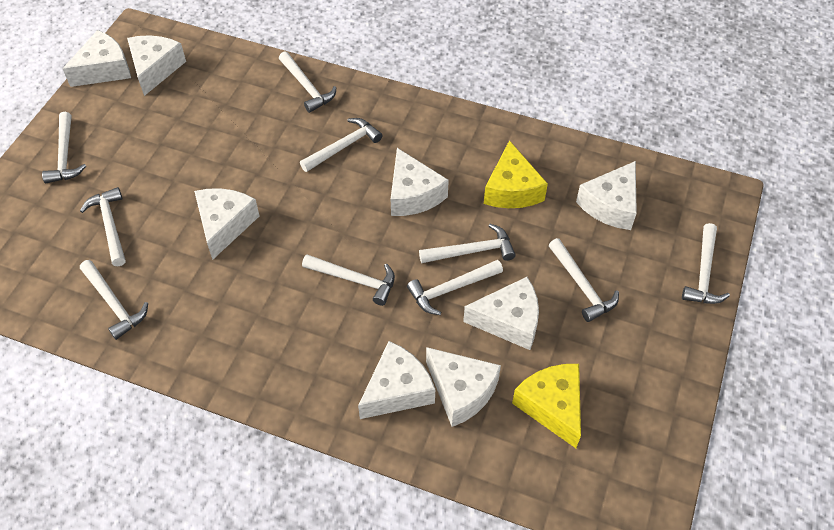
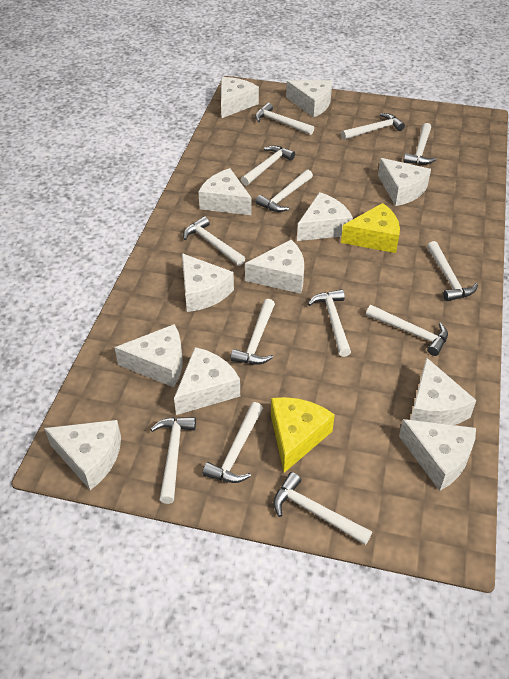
white cheese: 8 -> 12
white hammer: 10 -> 13

